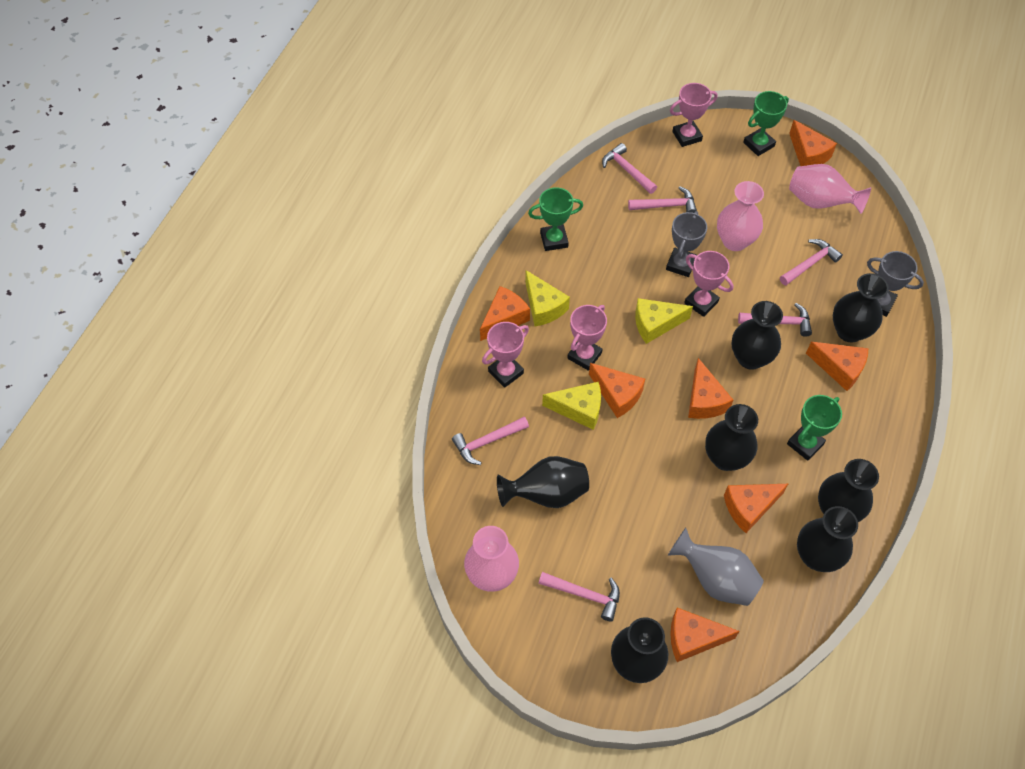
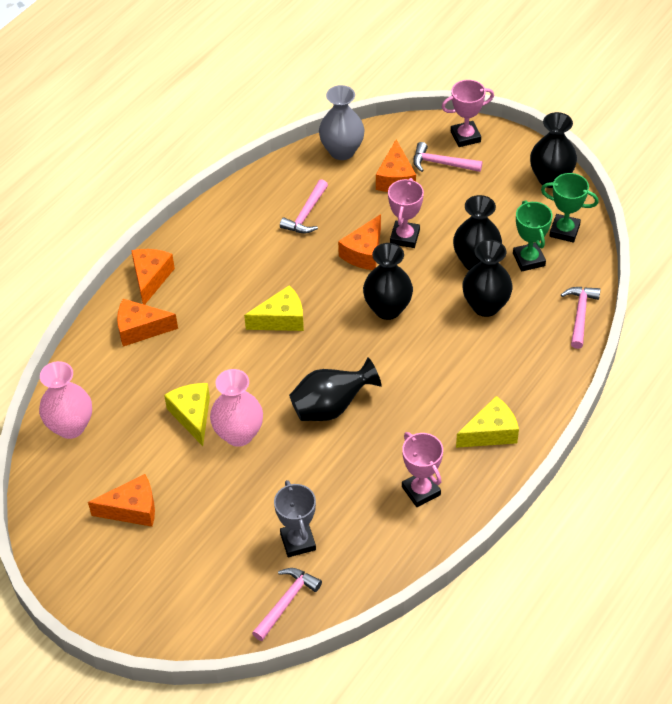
black vase: 7 -> 5
green trophy: 3 -> 2
grey trophy: 2 -> 1
orange cheese: 7 -> 5
pink hammer: 6 -> 4
pink trophy: 4 -> 3
pink vase: 3 -> 2

